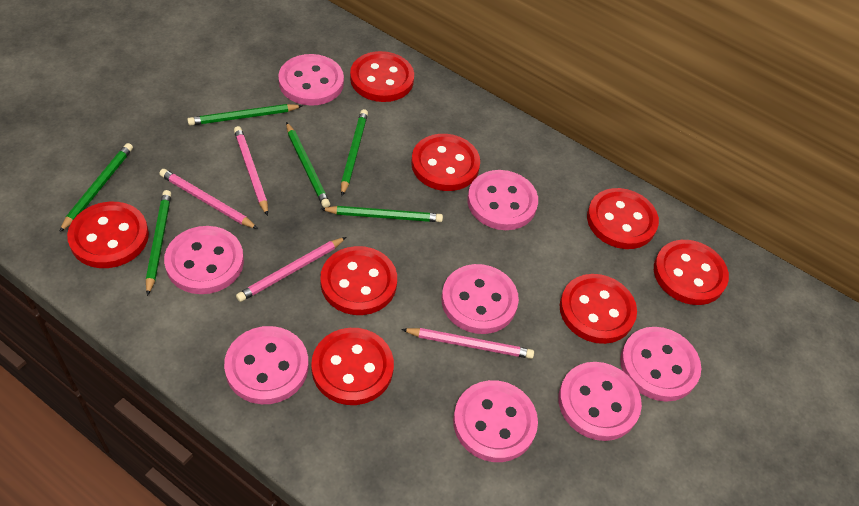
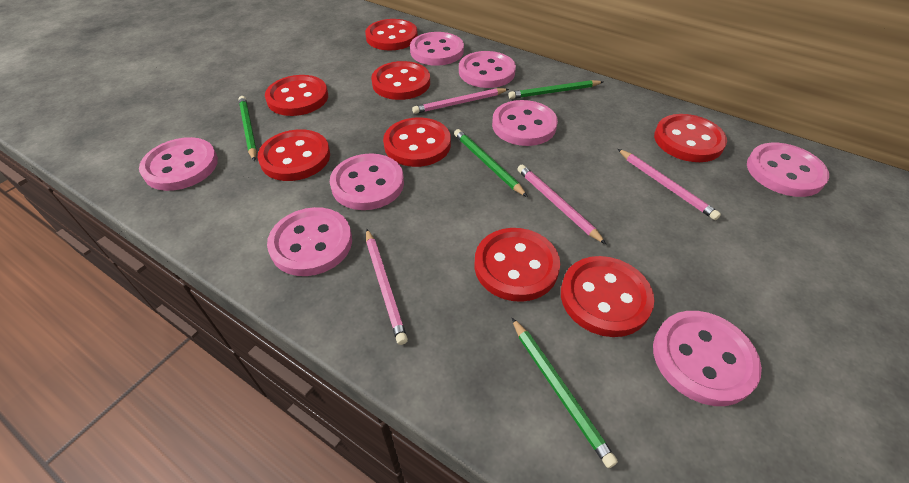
green pencil: 6 -> 4

